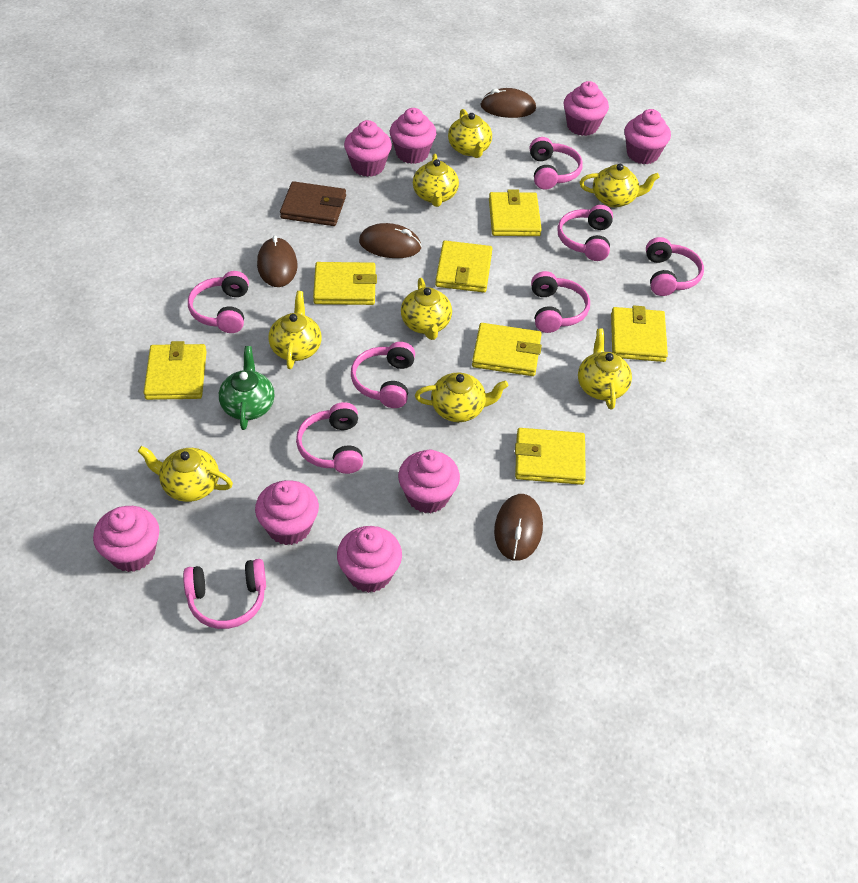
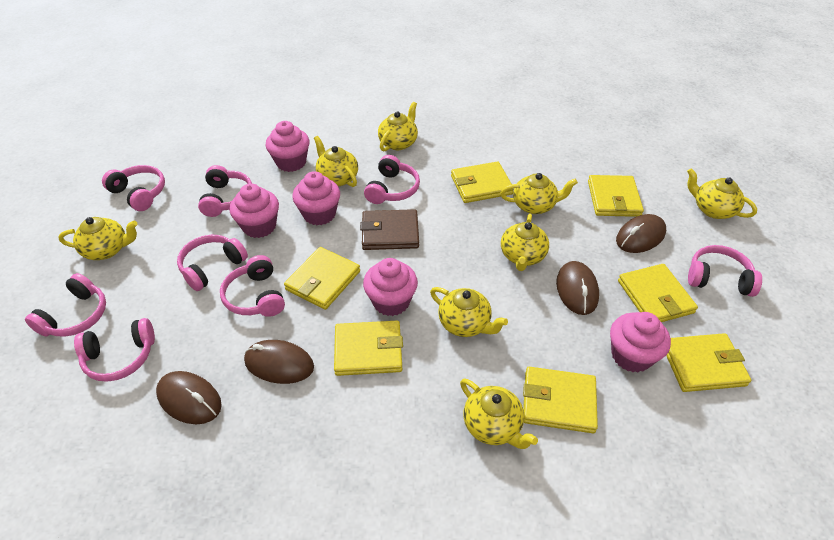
green teapot: 1 -> 0
pink cupcake: 8 -> 5

